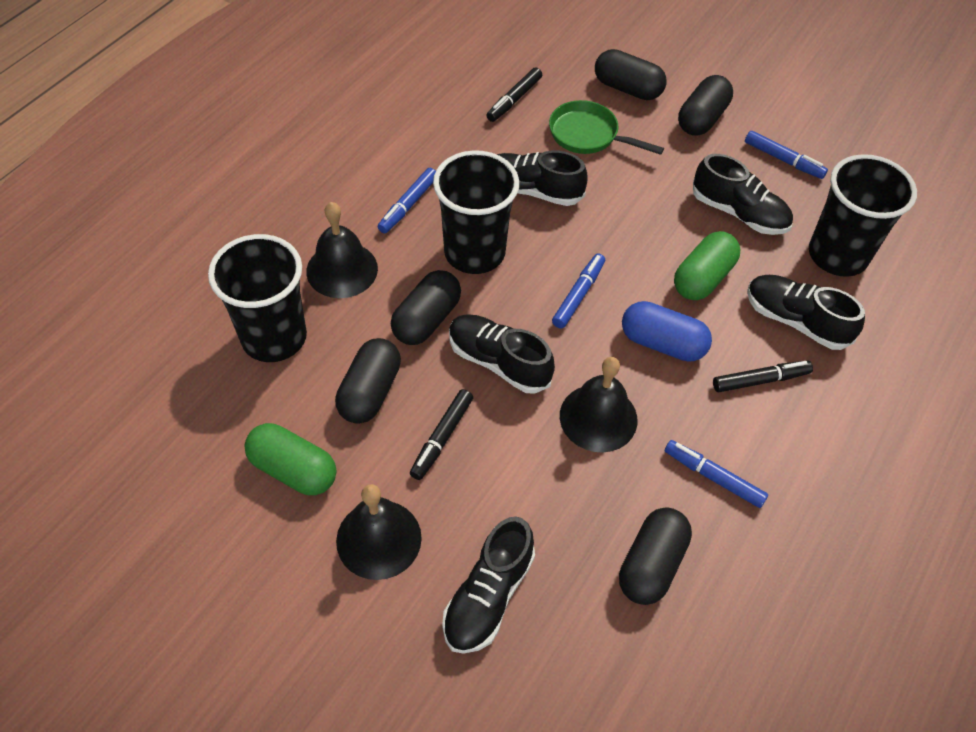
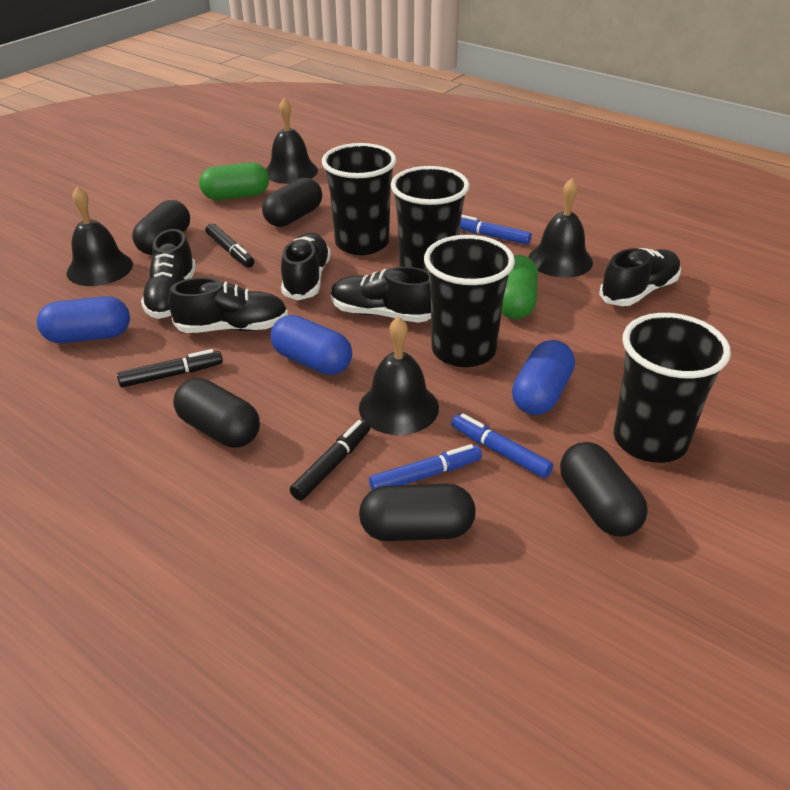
black bell: 3 -> 4
black cup: 3 -> 4
blue capsule: 1 -> 3
blue marker: 4 -> 3
green pan: 1 -> 0

